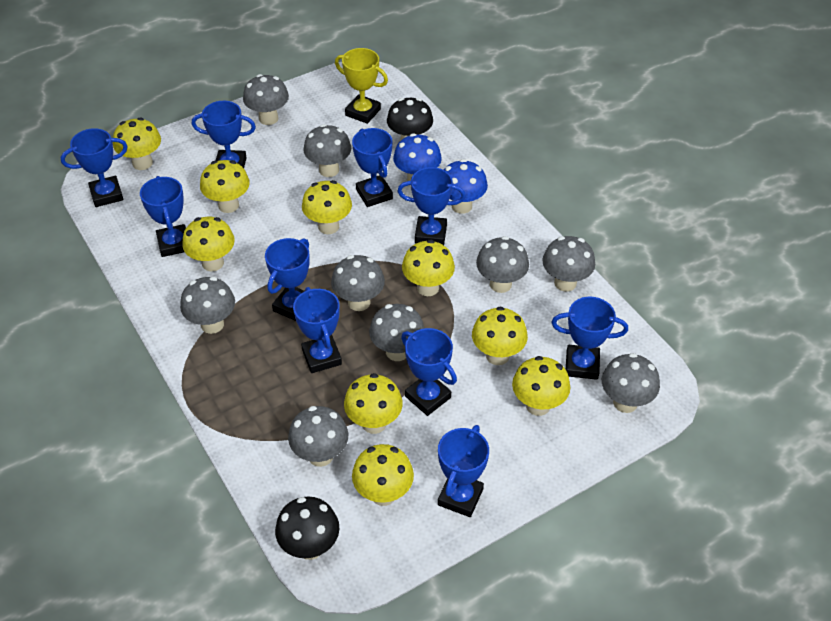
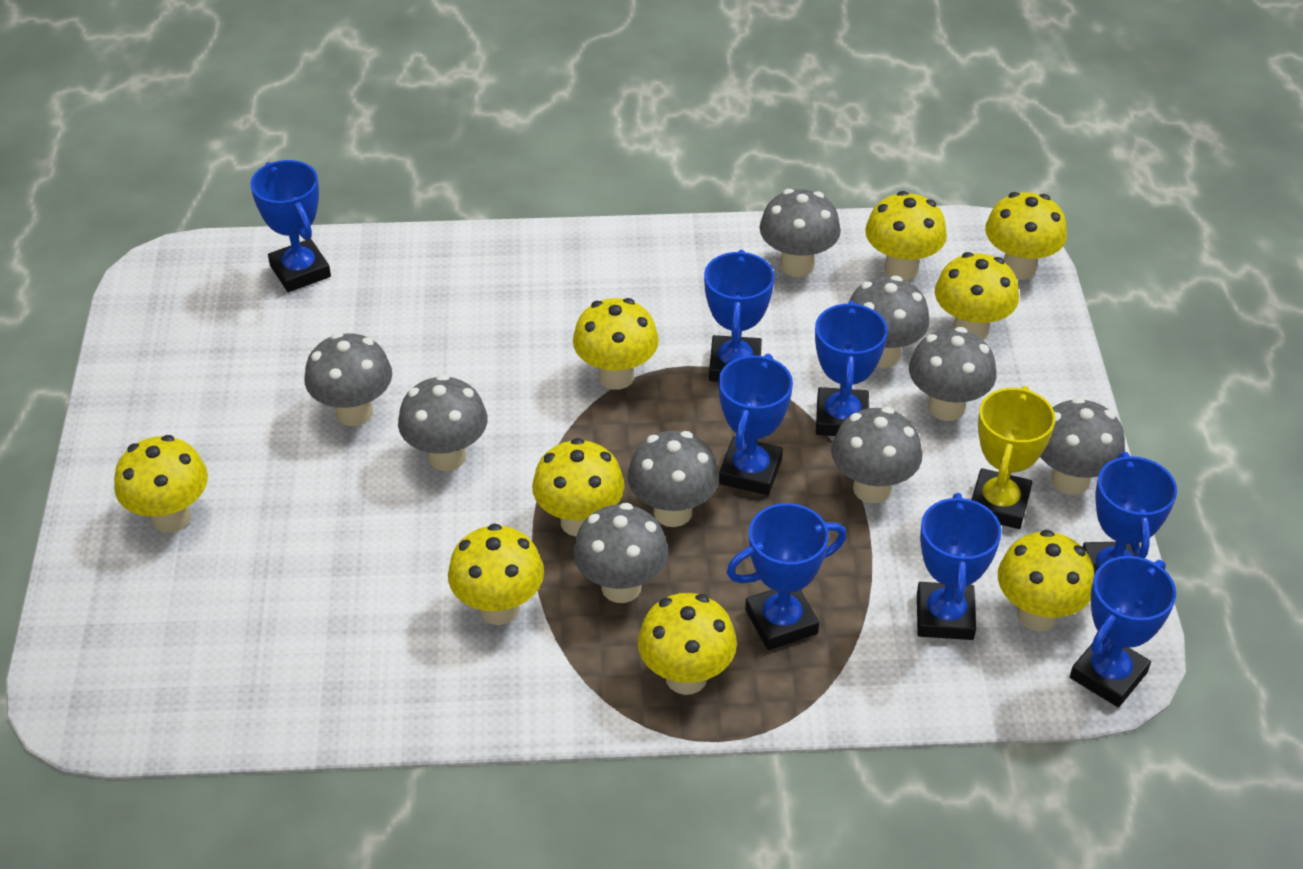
black mushroom: 2 -> 0
blue mushroom: 2 -> 0
blue trophy: 10 -> 8

